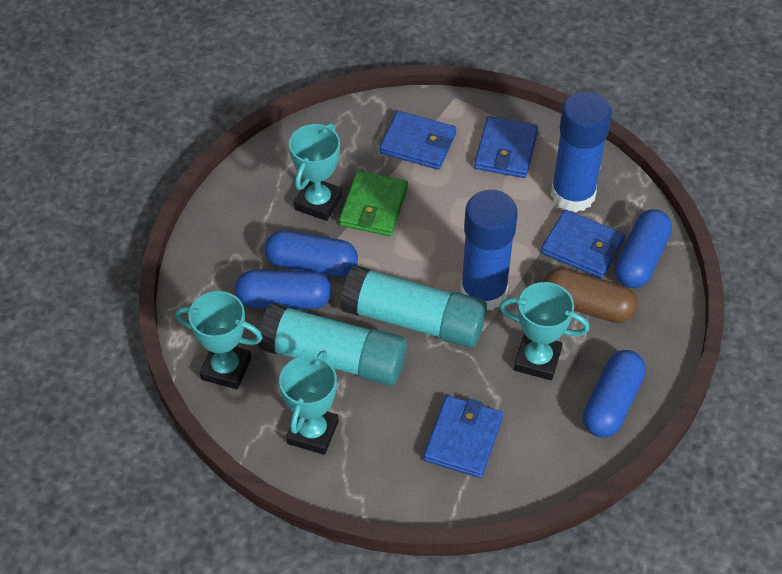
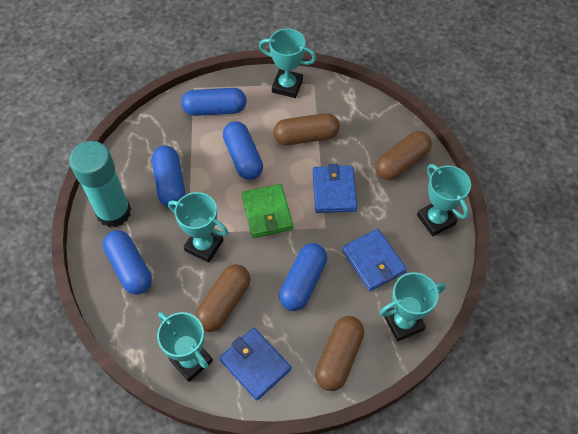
blue capsule: 4 -> 5
blue glue stick: 2 -> 0
blue wallet: 4 -> 3
brown capsule: 1 -> 4
turquoise glue stick: 2 -> 1
turquoise trophy: 4 -> 5

